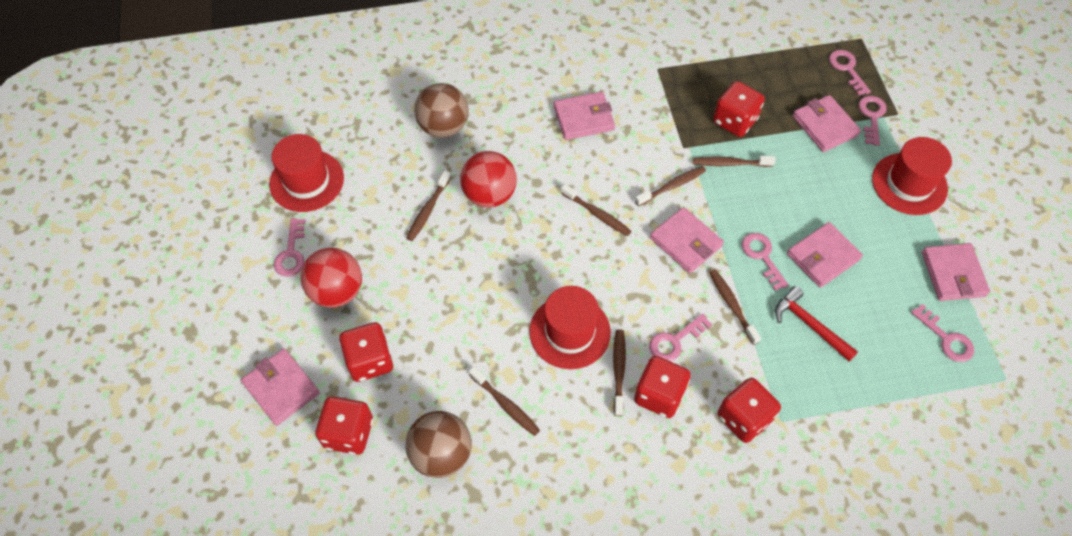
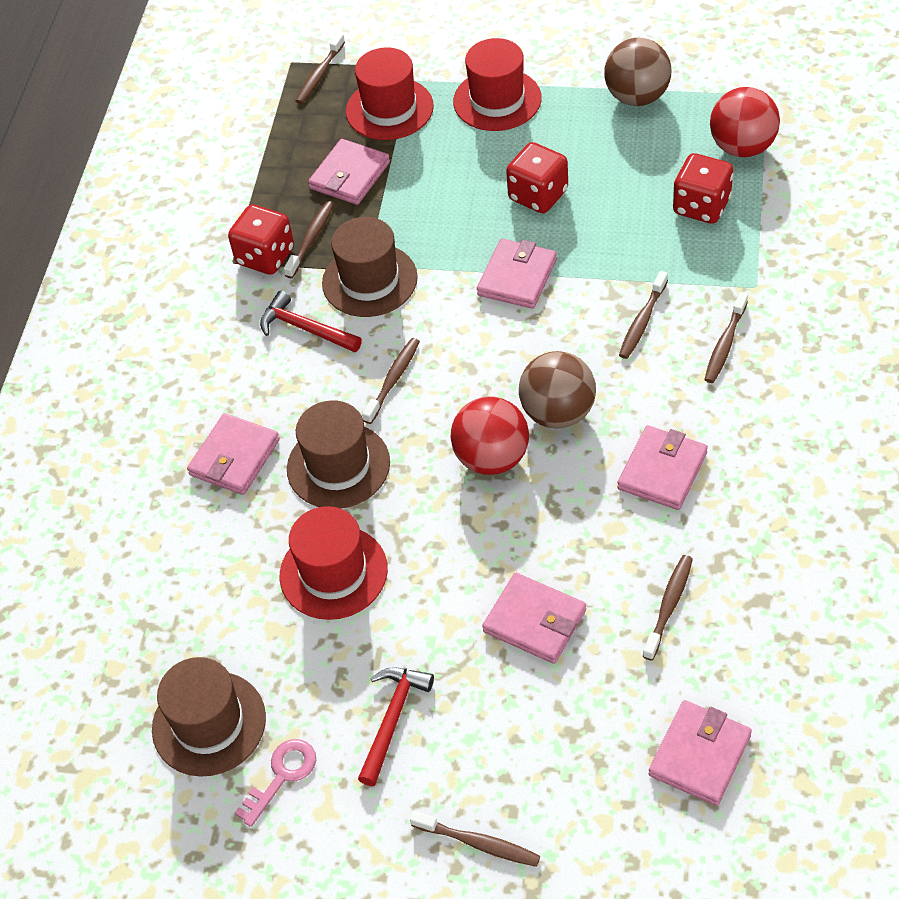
brown hat: 0 -> 3
pink key: 6 -> 1
red dice: 5 -> 3
red hammer: 1 -> 2

